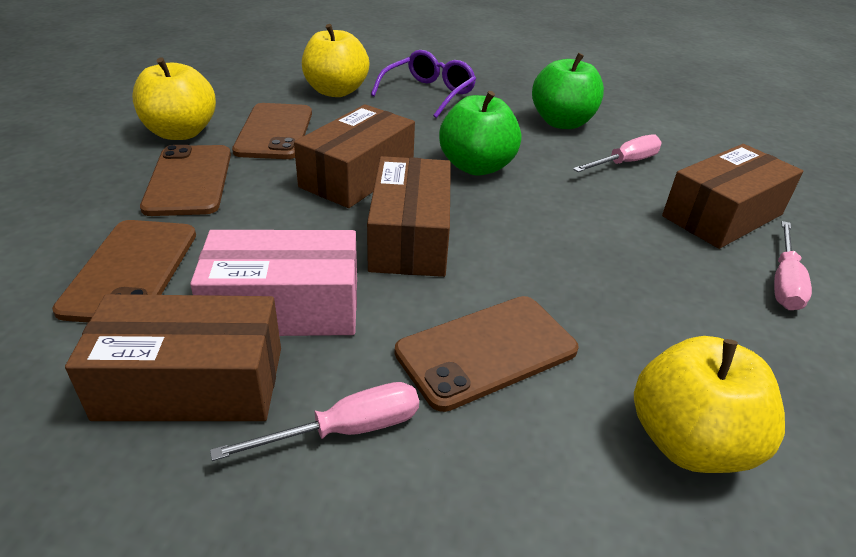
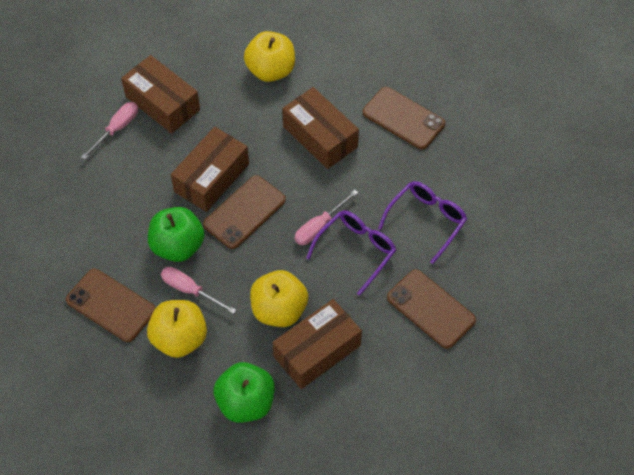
pink box: 1 -> 0
purple glasses: 1 -> 2

